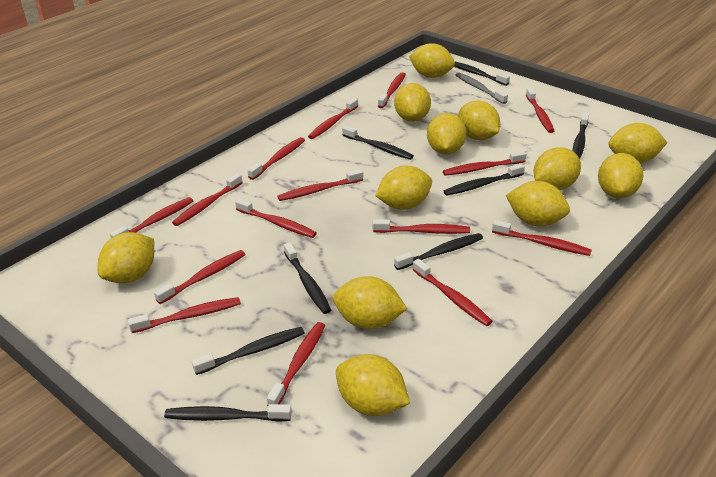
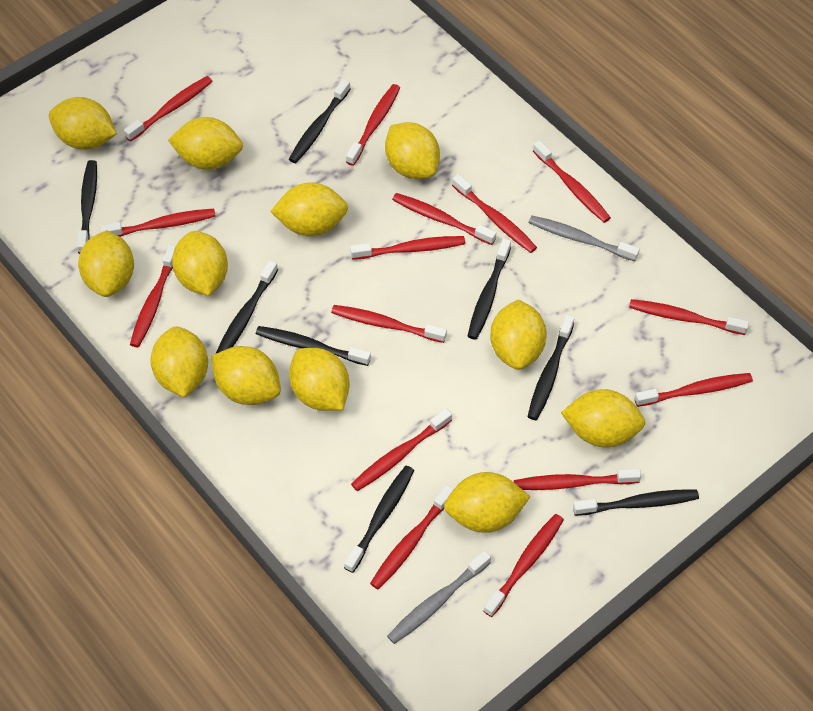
grey toothbrush: 1 -> 2

